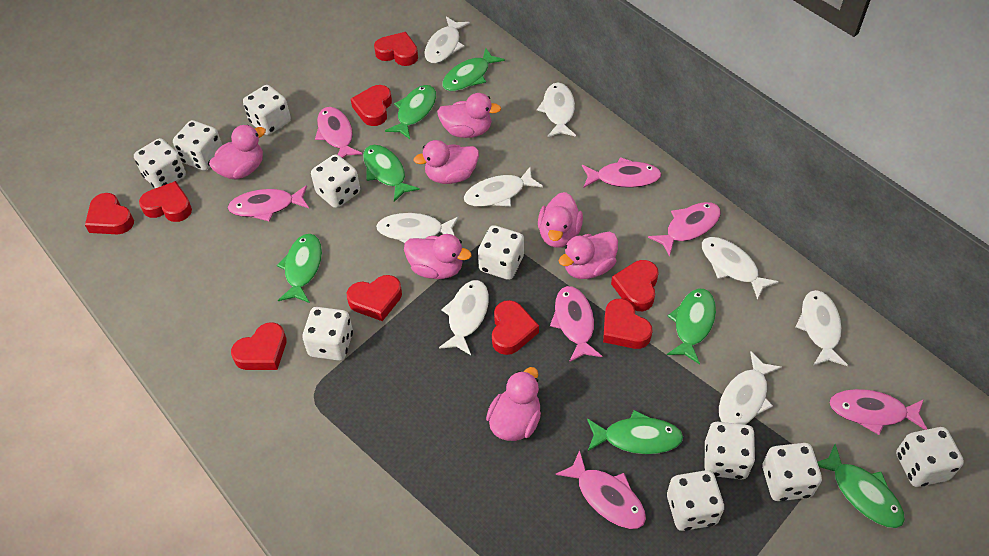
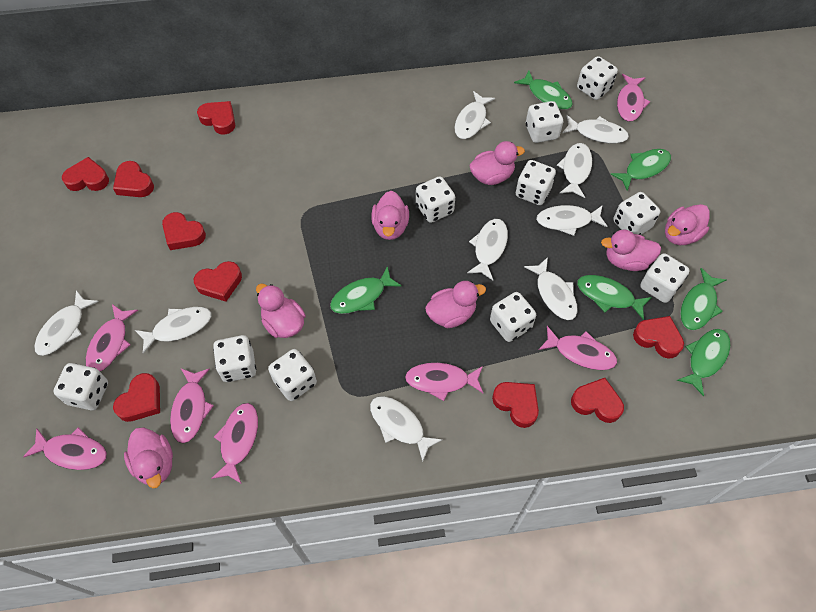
green fish: 7 -> 6
white fish: 8 -> 9

